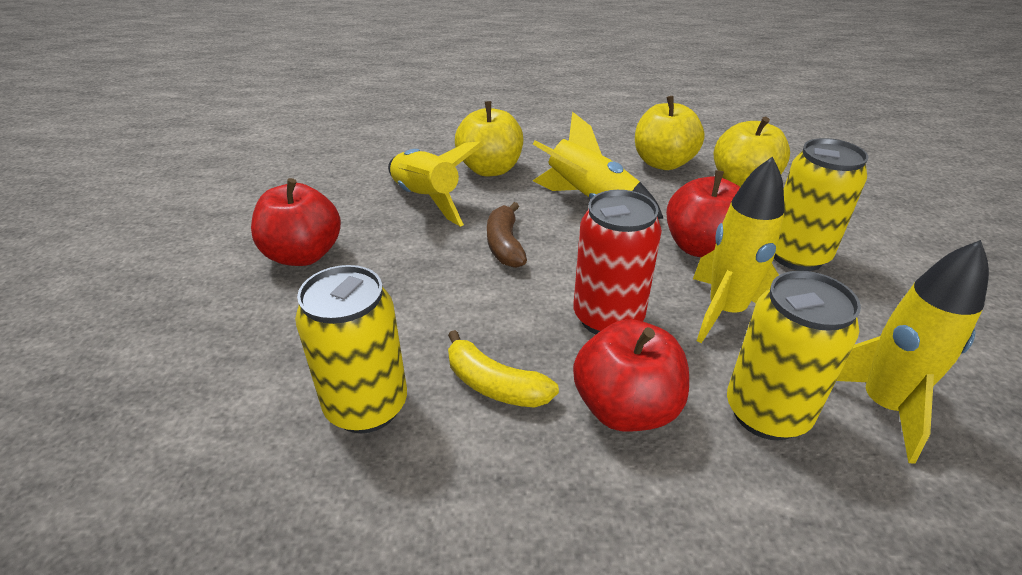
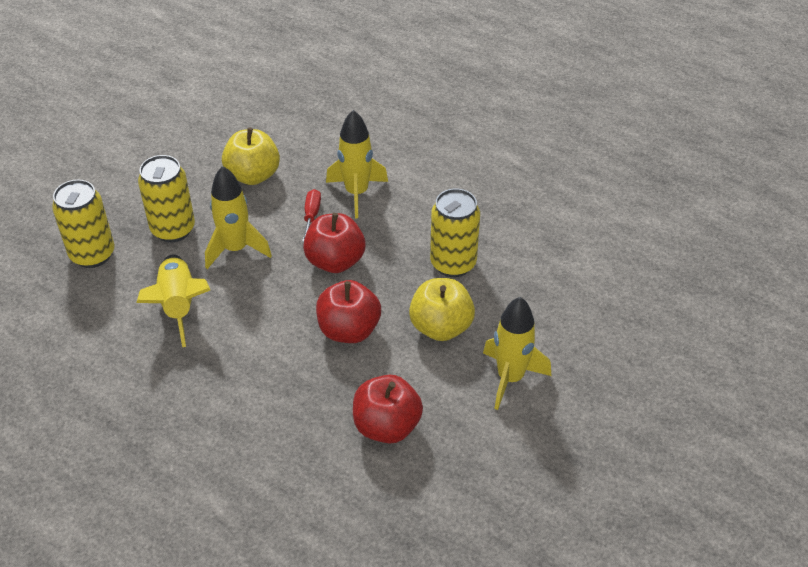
brown banana: 1 -> 0
red can: 1 -> 0
red screwdriver: 0 -> 1
yellow apple: 3 -> 2
yellow banana: 1 -> 0

